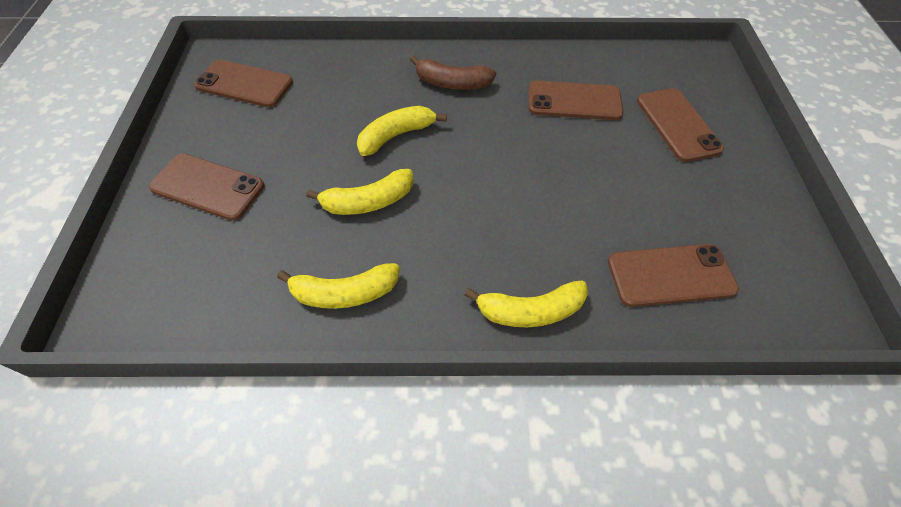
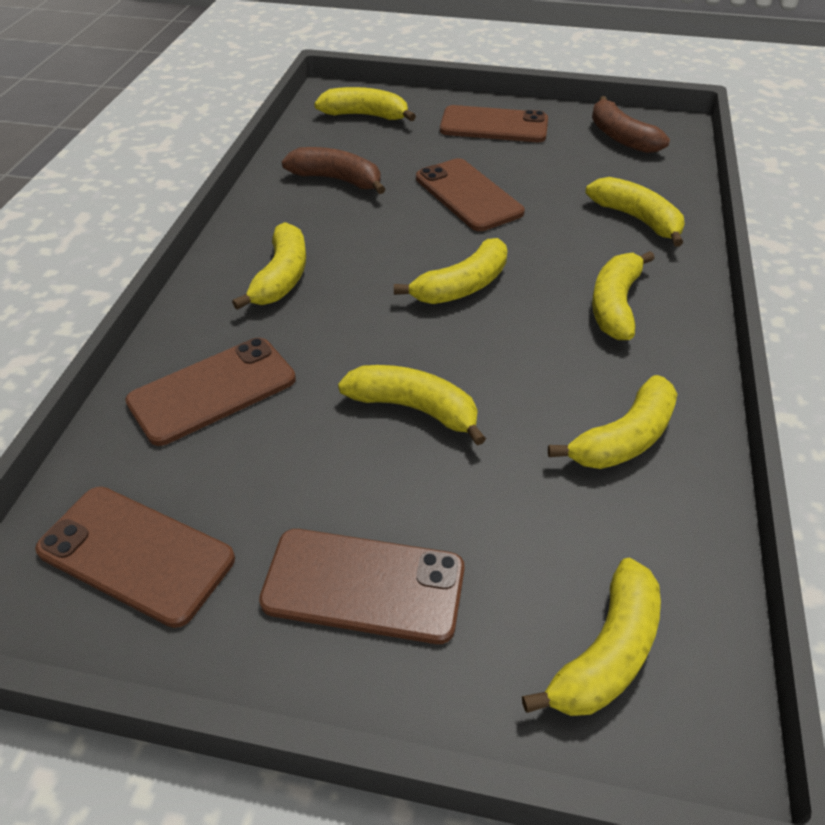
brown banana: 1 -> 2
yellow banana: 4 -> 8

